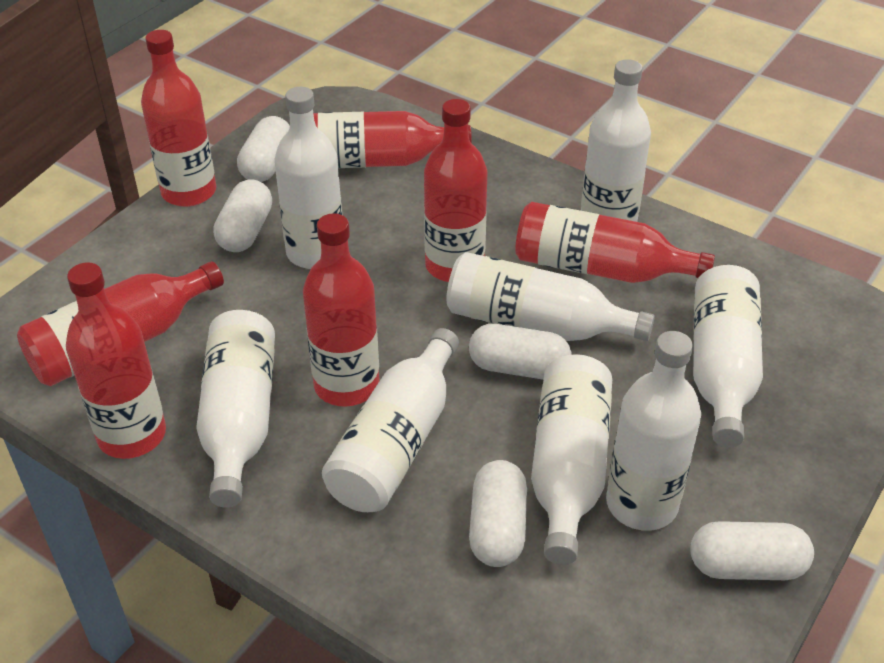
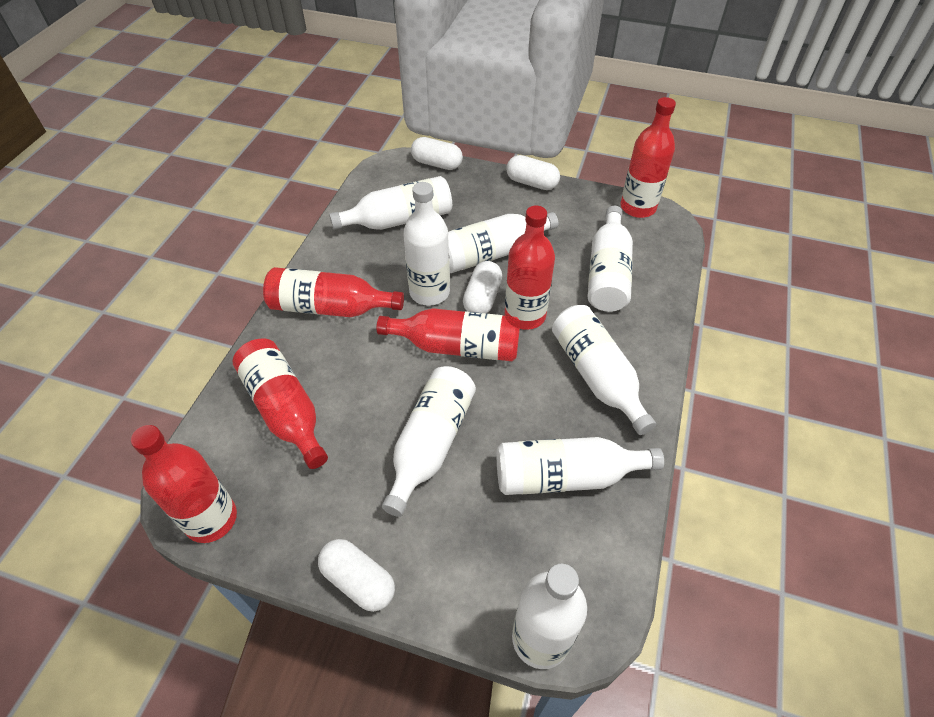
red bottle: 7 -> 6
white capsule: 5 -> 4

